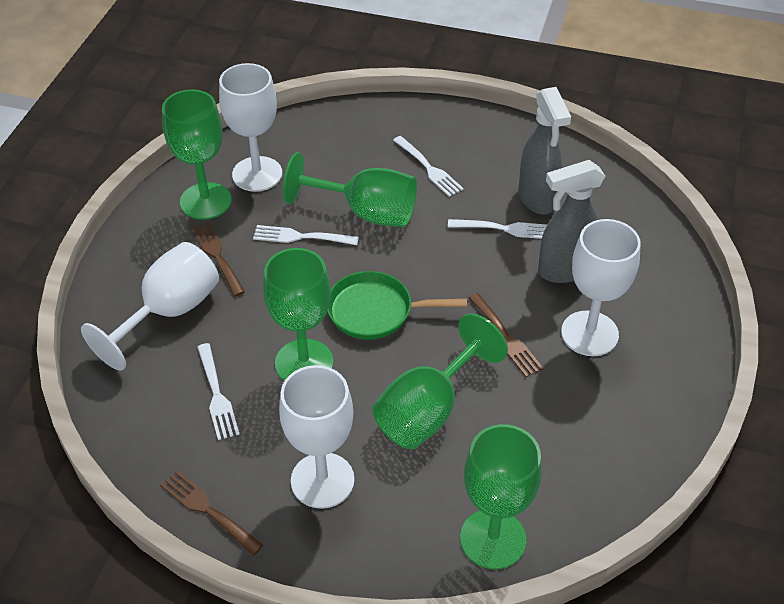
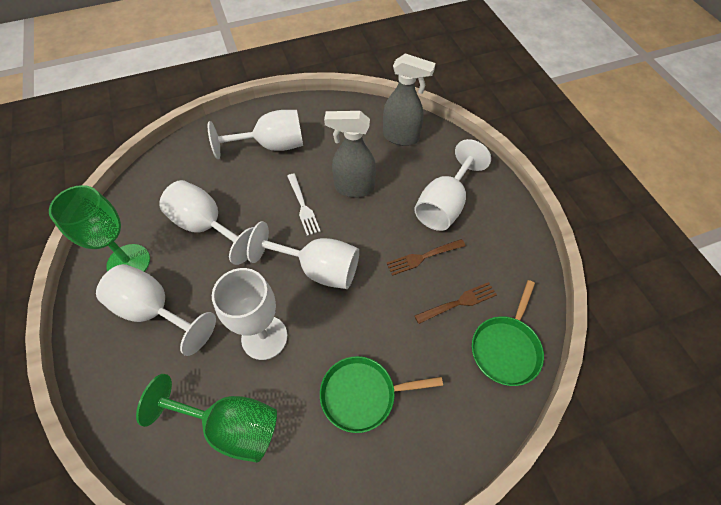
brown fork: 3 -> 2
green goblet: 5 -> 2
green pan: 1 -> 2
white fork: 4 -> 1
white goblet: 4 -> 6

